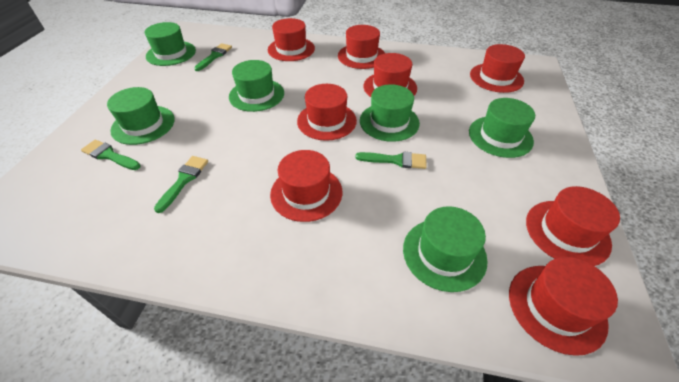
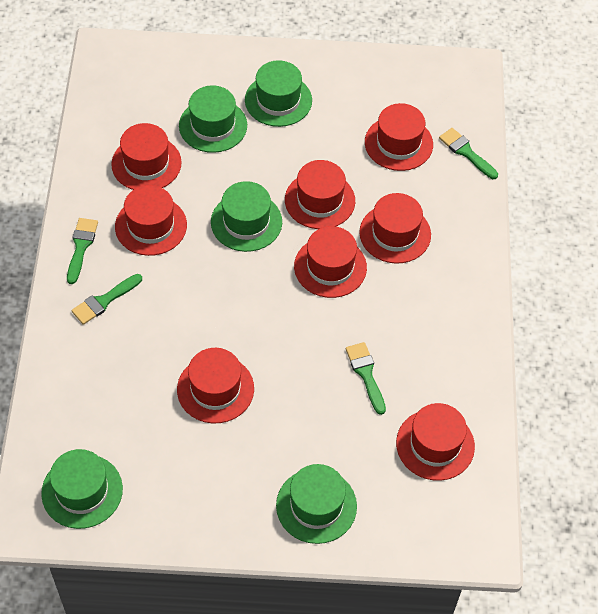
green hat: 6 -> 5

